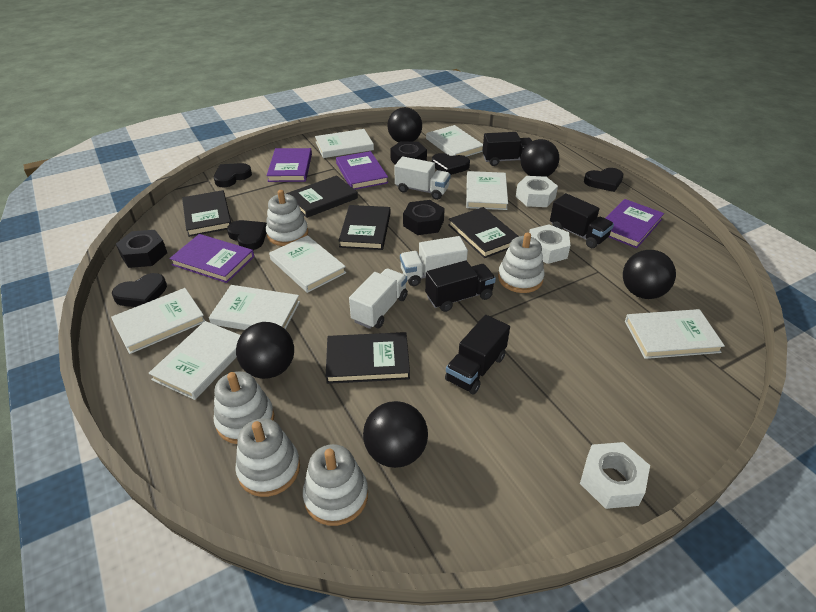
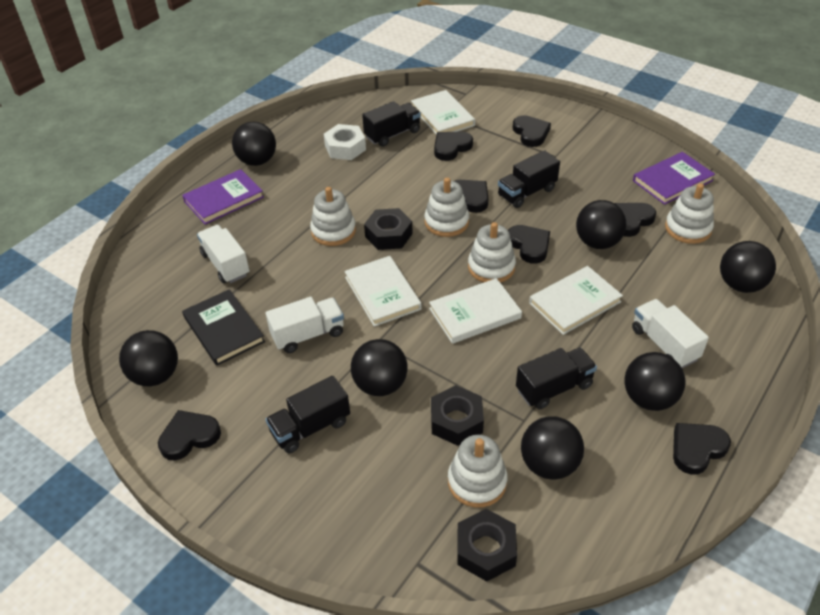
black ball: 5 -> 7
black book: 5 -> 1
black heart: 5 -> 7
purple book: 4 -> 2
white book: 8 -> 4
white nut: 3 -> 1

